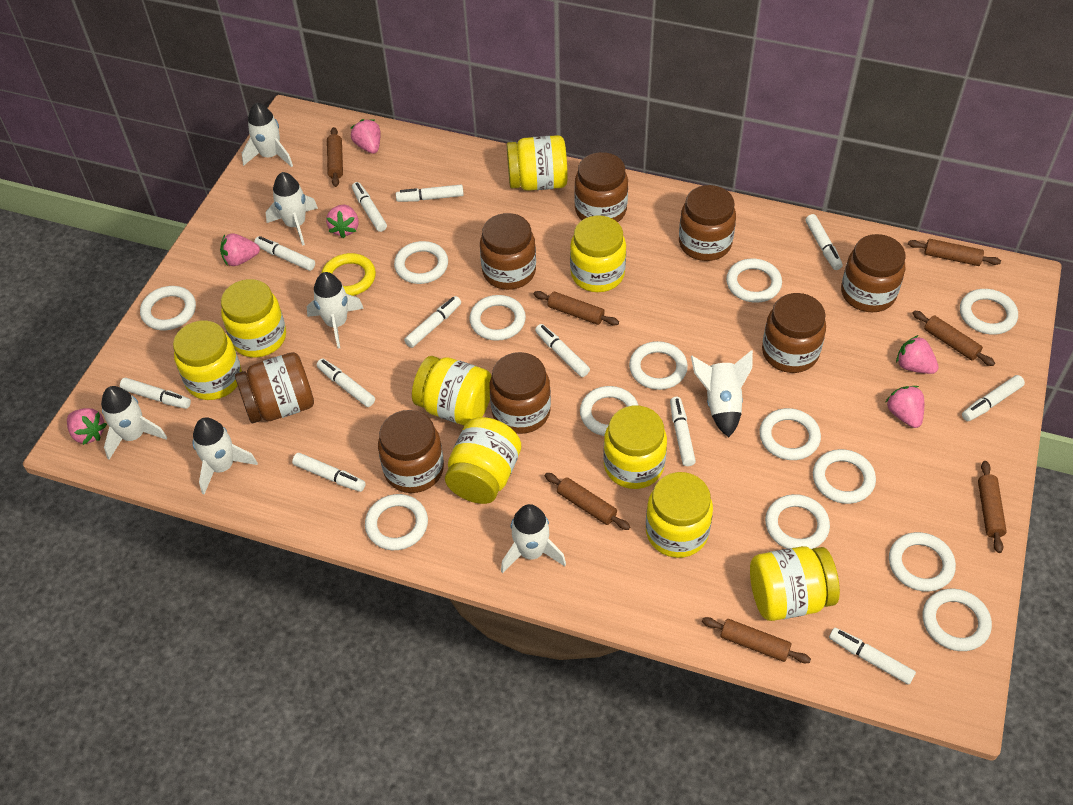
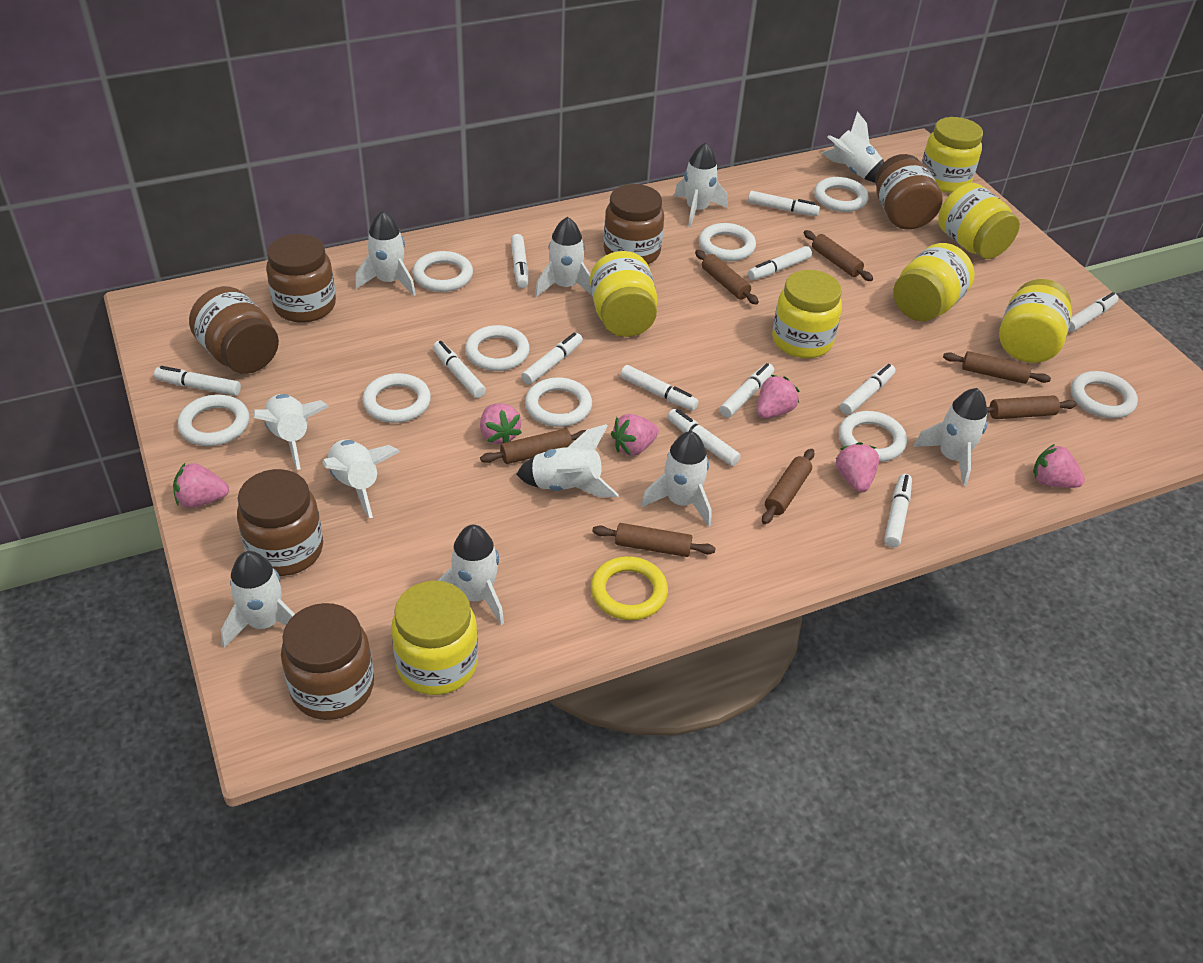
brown jar: 8 -> 6
white ring: 13 -> 9
white rocket: 7 -> 11
yellow jar: 9 -> 7

